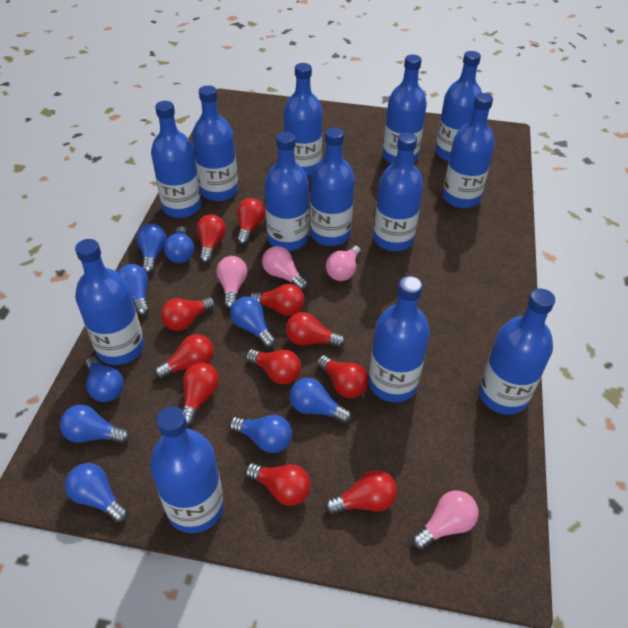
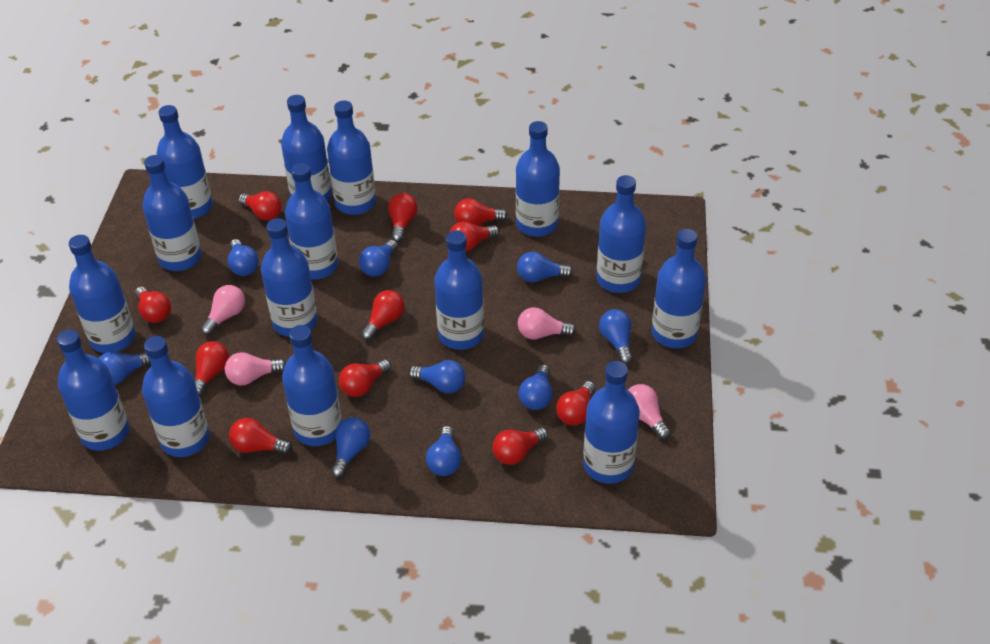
blue bottle: 13 -> 15

